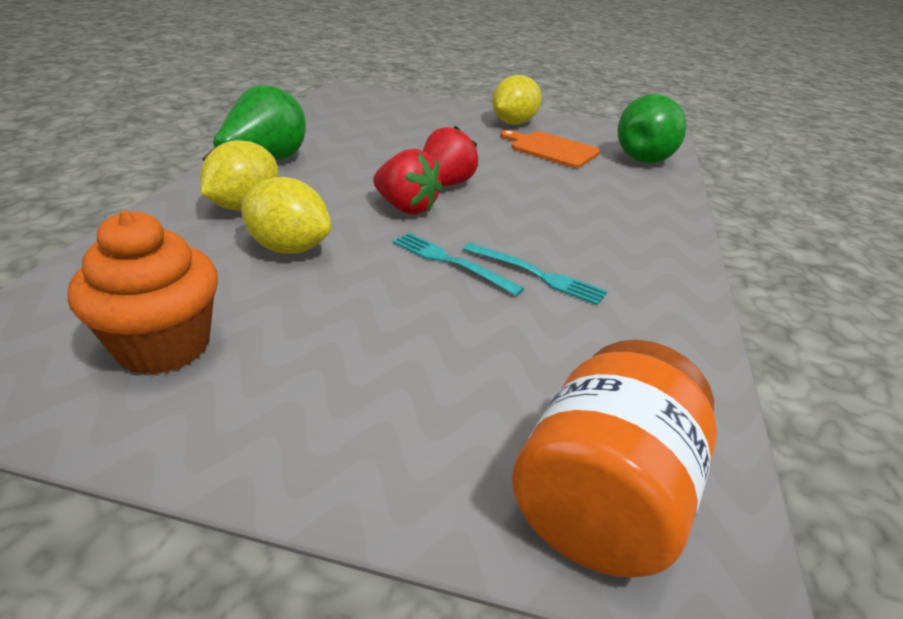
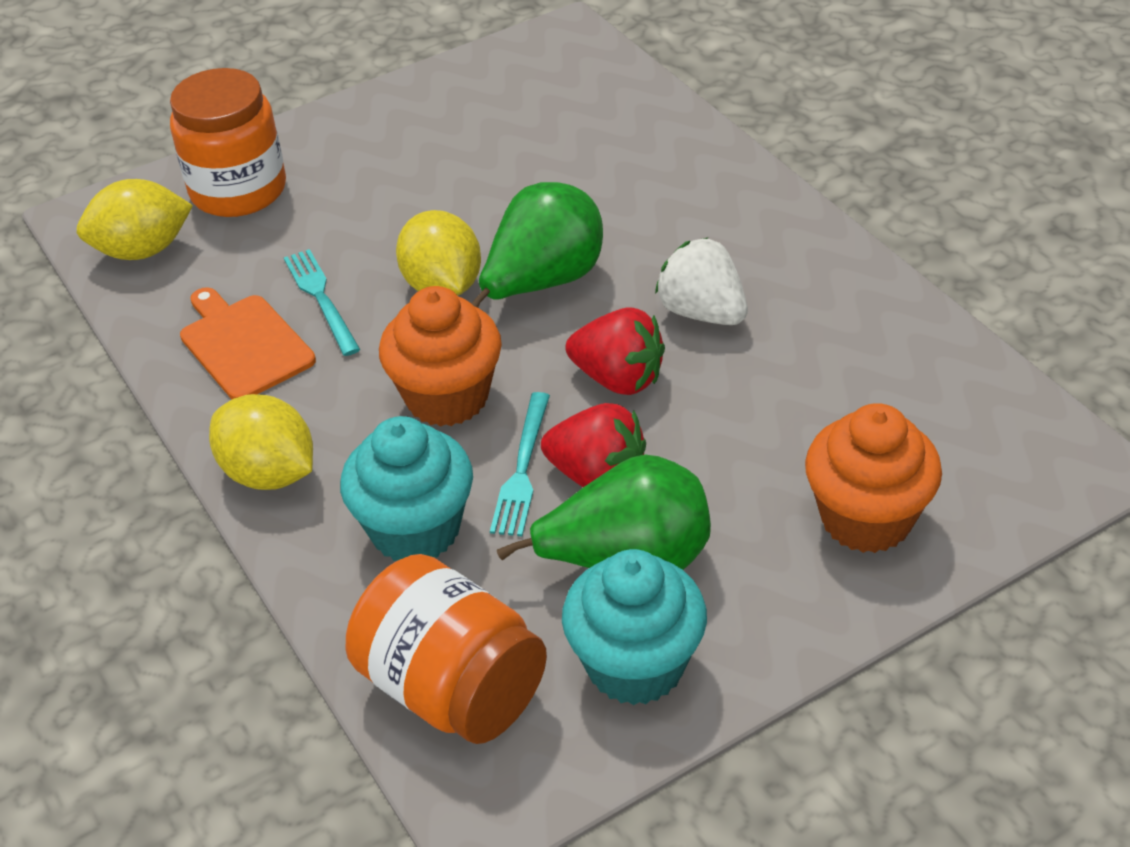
orange cupcake: 1 -> 2
orange jar: 1 -> 2
turquoise cupcake: 0 -> 2
white strawberry: 0 -> 1

